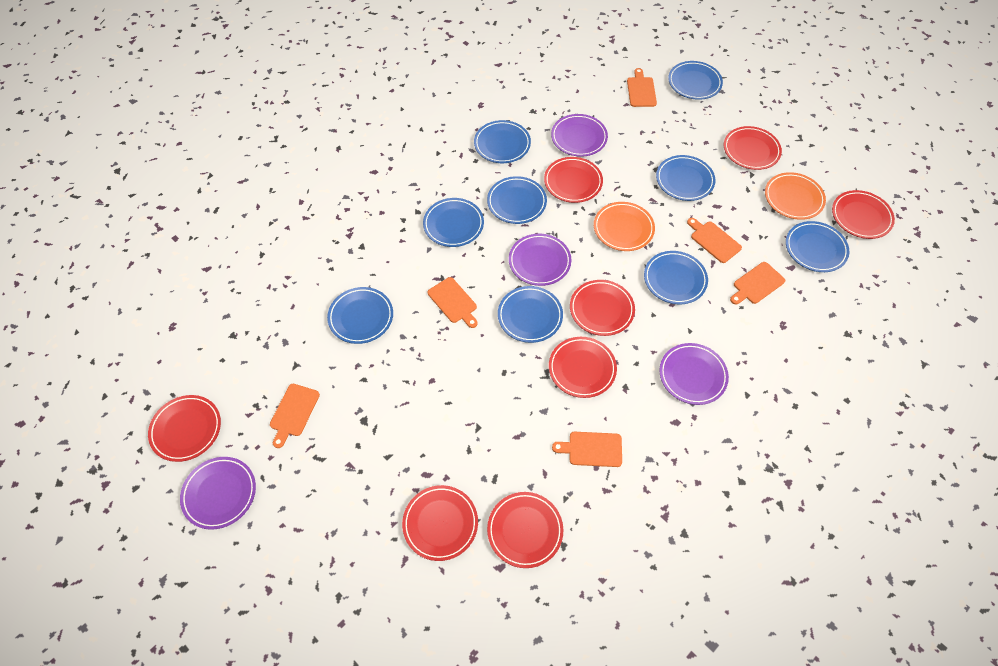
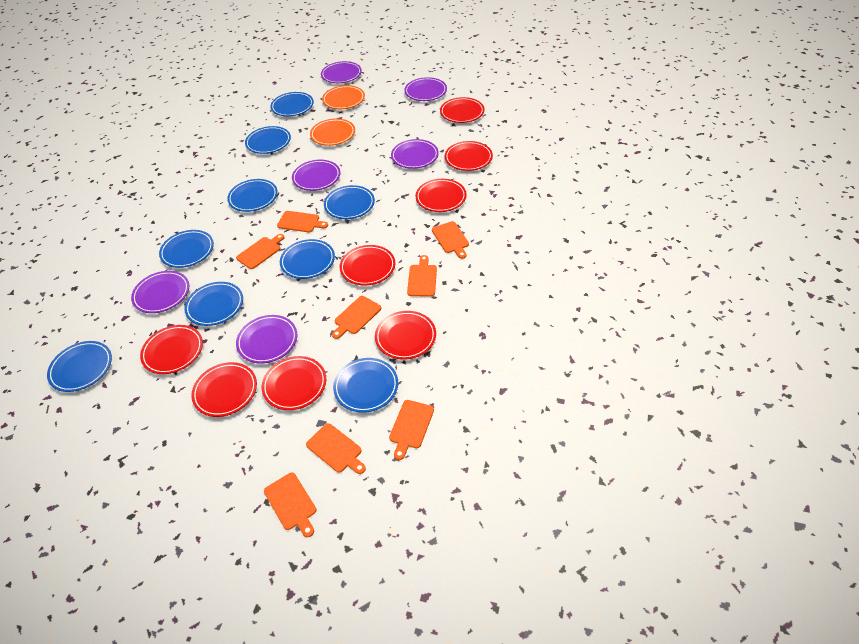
orange cutting board: 6 -> 8
purple plate: 4 -> 6

